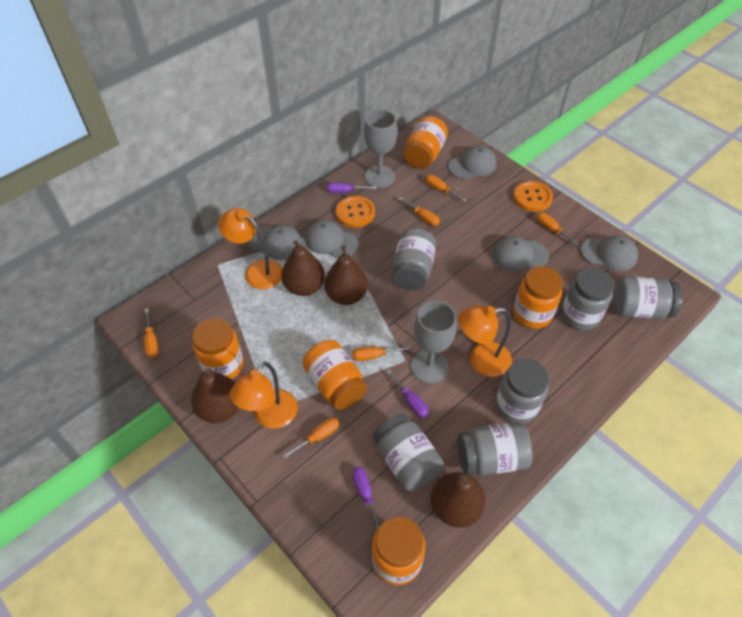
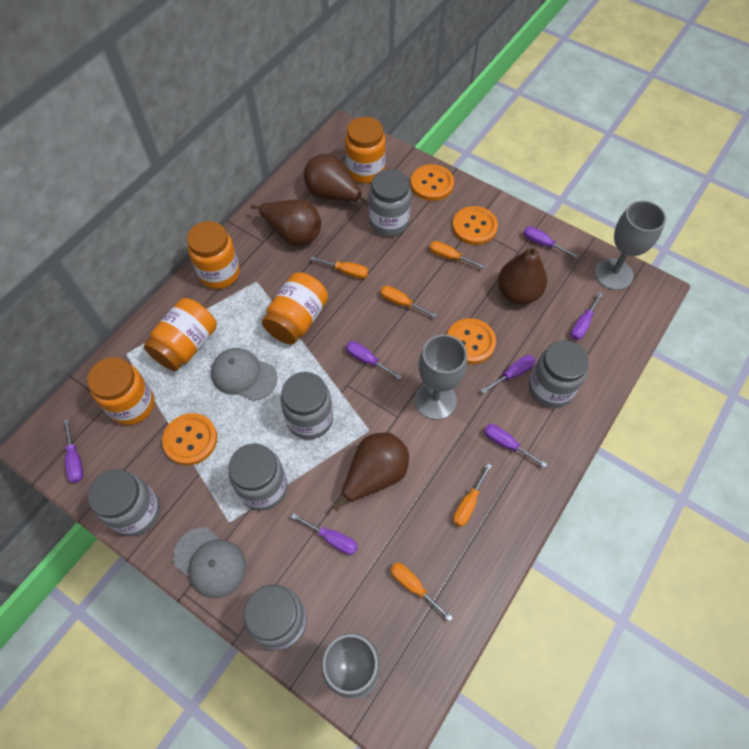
grey cap: 5 -> 2
grey goblet: 2 -> 3
orange button: 2 -> 4
orange lamp: 3 -> 0
orange screwdriver: 6 -> 5
purple screwdriver: 3 -> 7

